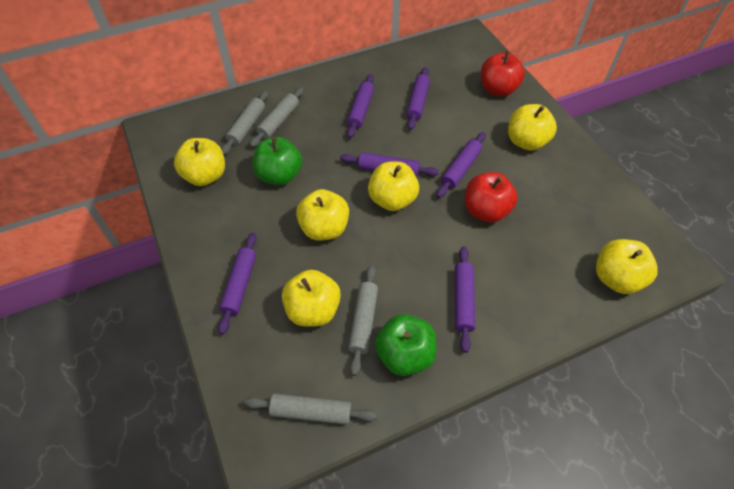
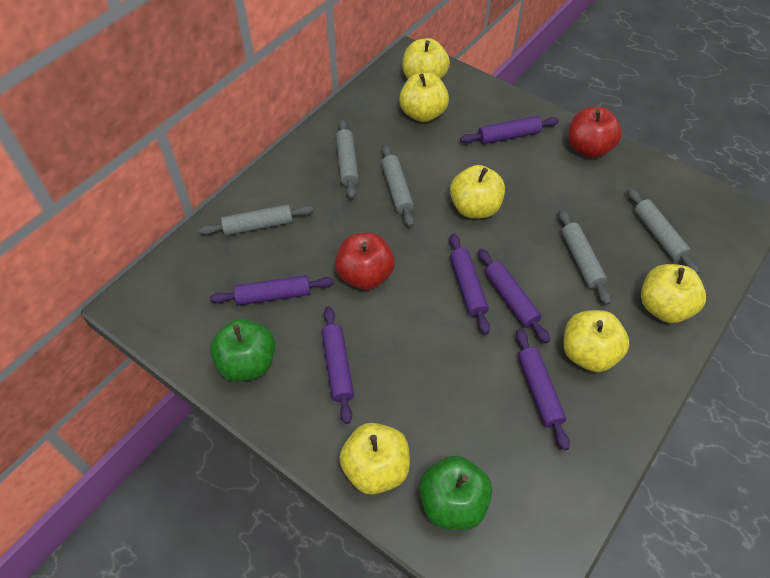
grey rolling pin: 4 -> 5

